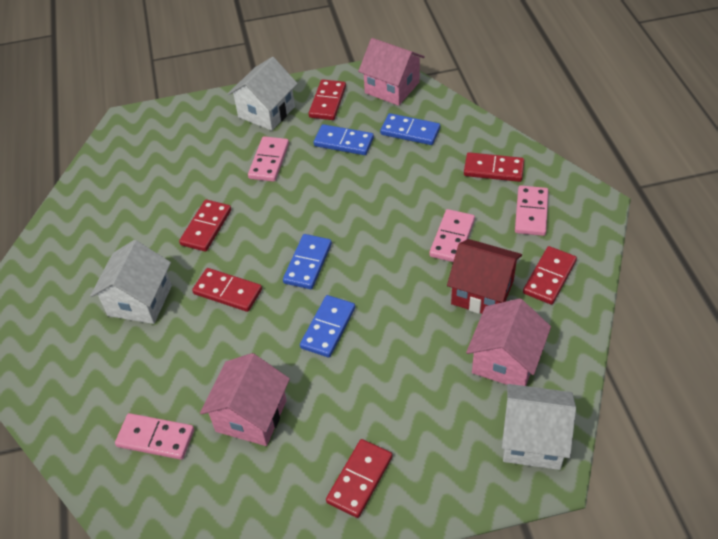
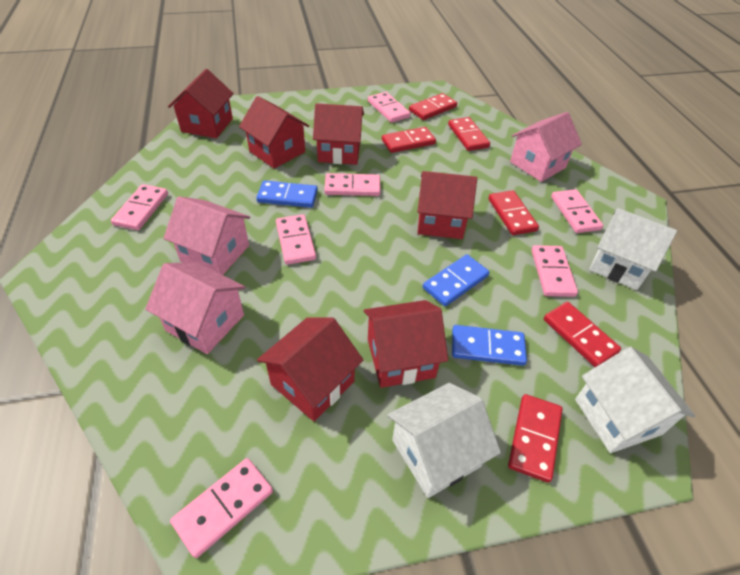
blue domino: 4 -> 3
pink domino: 4 -> 7
red house: 1 -> 6

